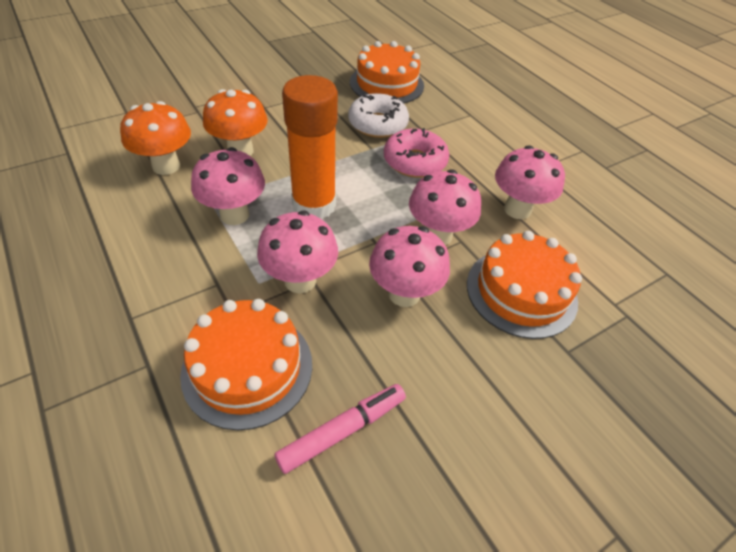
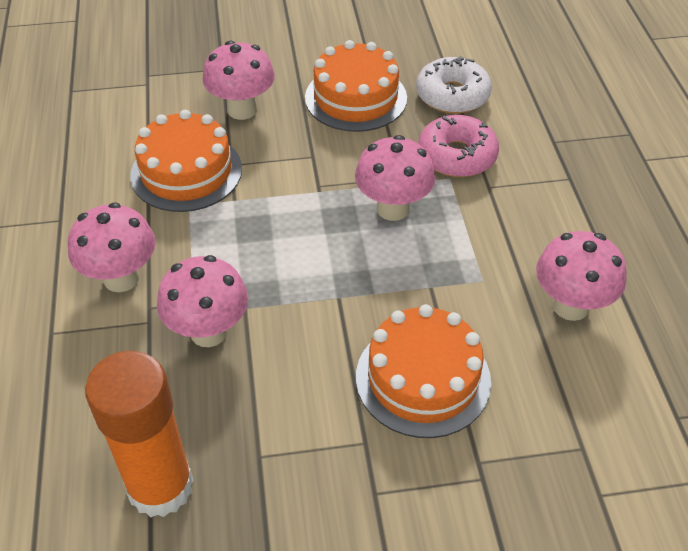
orange mushroom: 2 -> 0
pink marker: 1 -> 0

